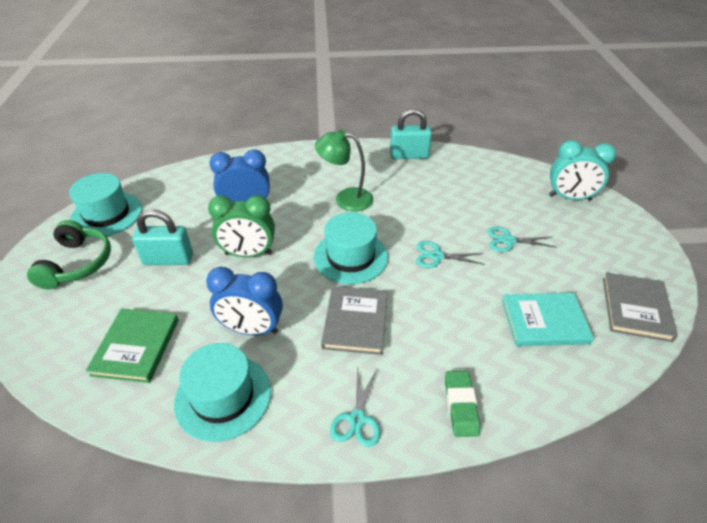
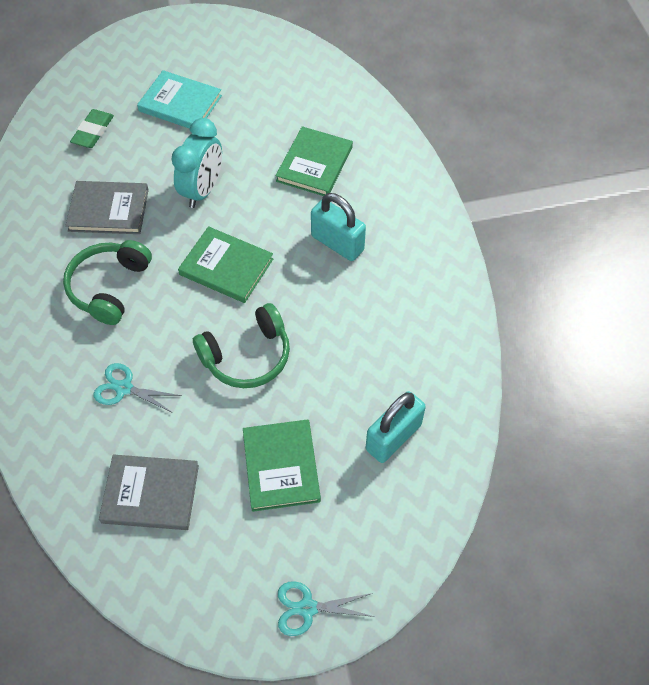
blue clock: 2 -> 0
green book: 1 -> 3
green clock: 1 -> 0
green headphones: 1 -> 2
green lamp: 1 -> 0
turquoise hat: 3 -> 0
turquoise scissors: 3 -> 2

